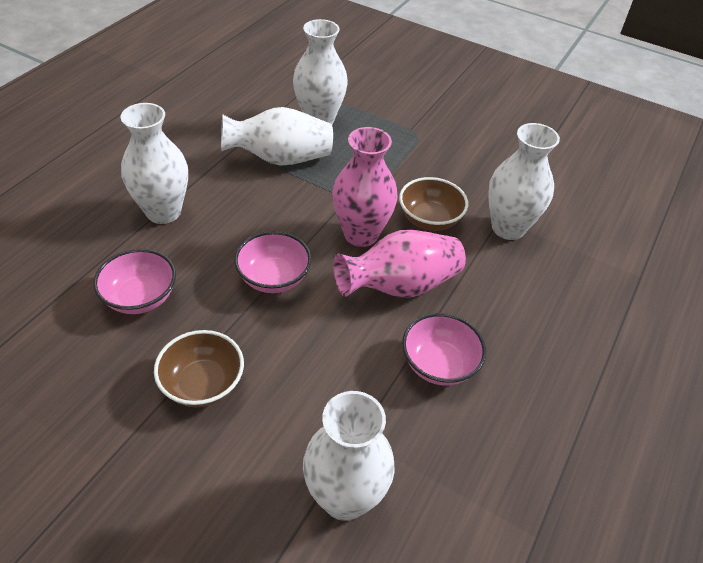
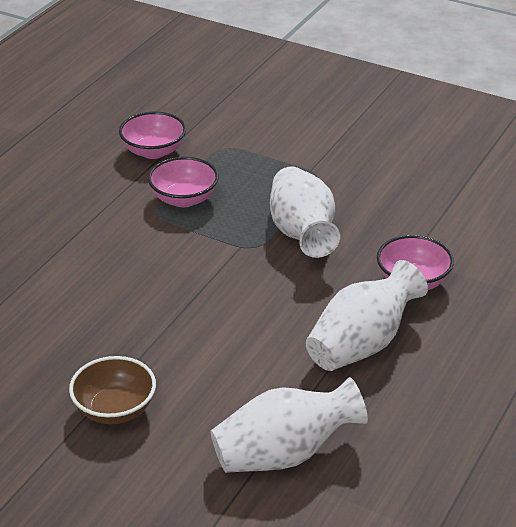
brown bowl: 2 -> 1
pink vase: 2 -> 0
white vase: 5 -> 3

